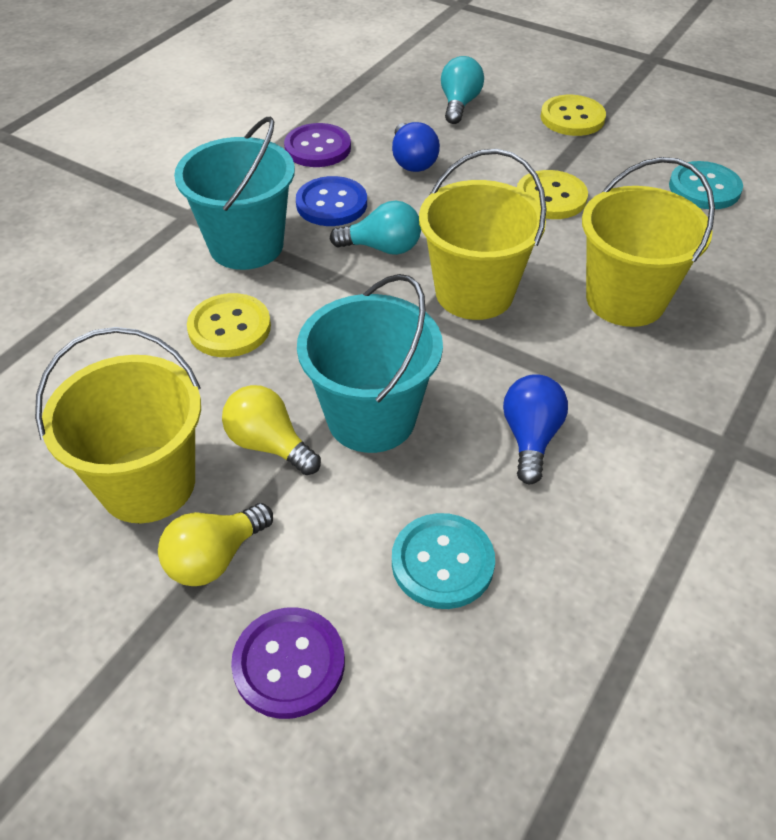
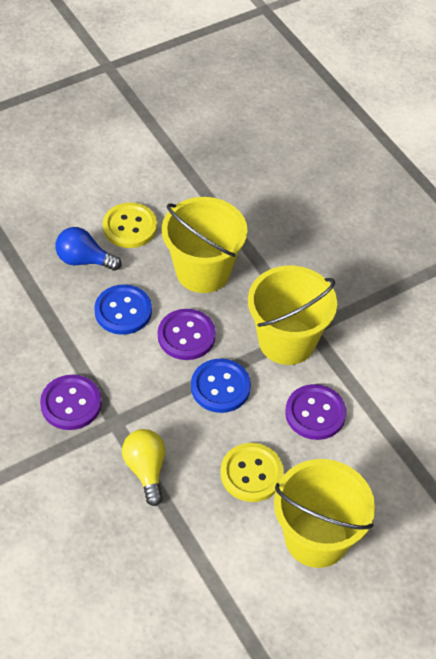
blue button: 1 -> 2
blue light bulb: 2 -> 1
purple button: 2 -> 3
turquoise bucket: 2 -> 0
turquoise button: 2 -> 0
turquoise light bulb: 2 -> 0
yellow button: 3 -> 2
yellow light bulb: 2 -> 1

